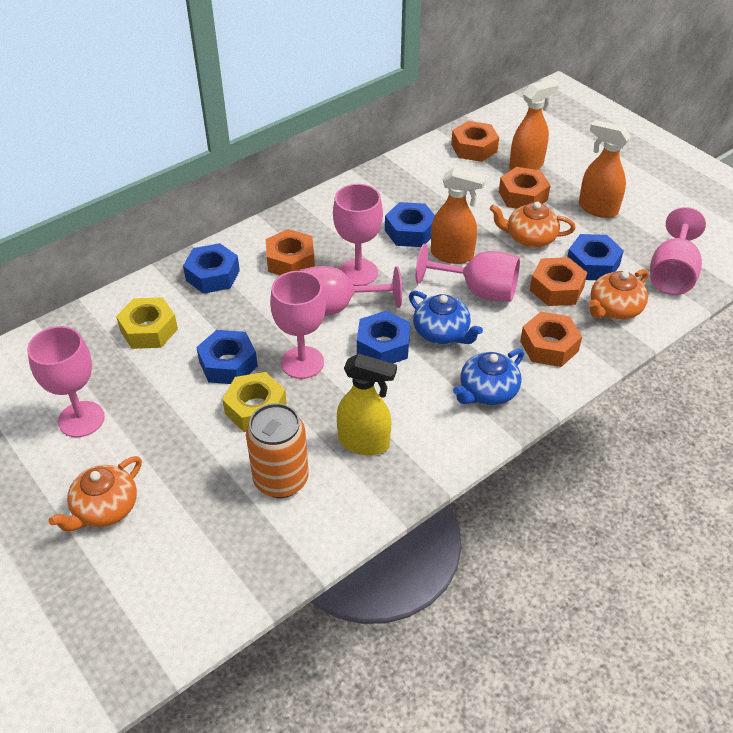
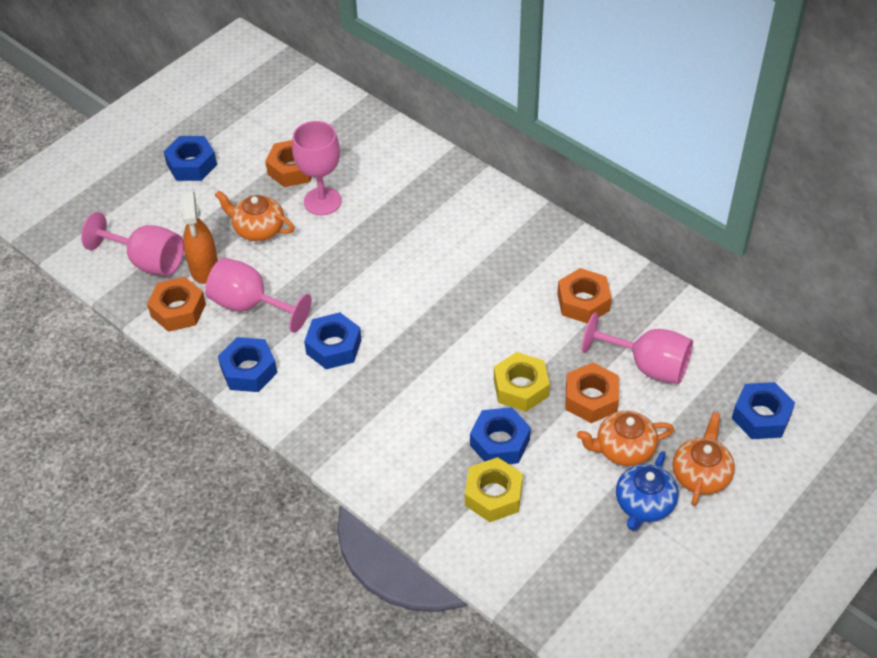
blue teapot: 2 -> 1
orange can: 1 -> 0
orange nut: 5 -> 4
orange spray bottle: 3 -> 1
pink goblet: 6 -> 4
yellow spray bottle: 1 -> 0

